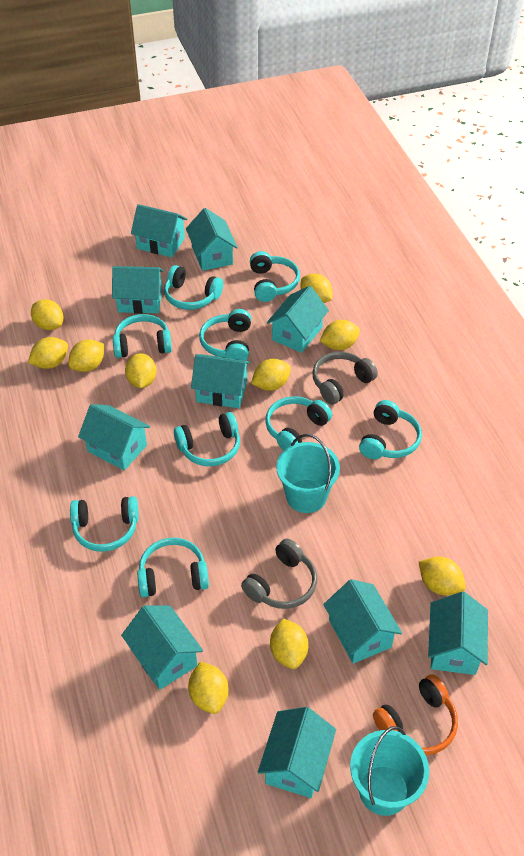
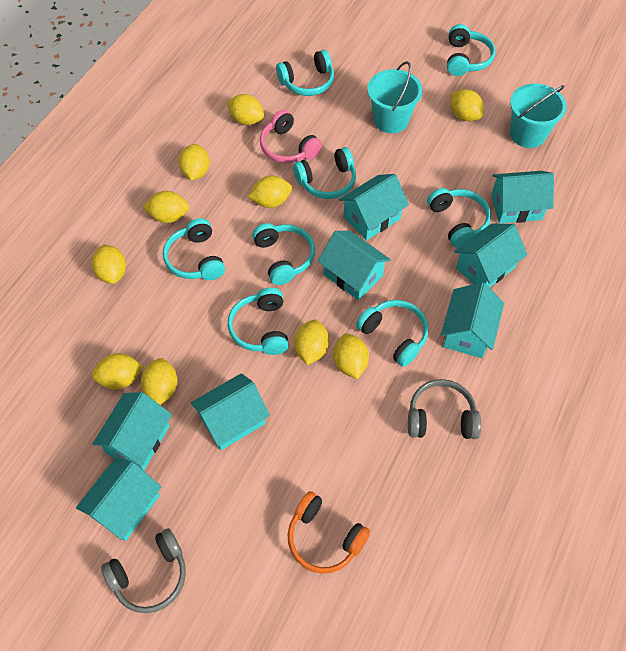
pink headphones: 0 -> 1
turquoise headphones: 9 -> 8
turquoise house: 10 -> 8

